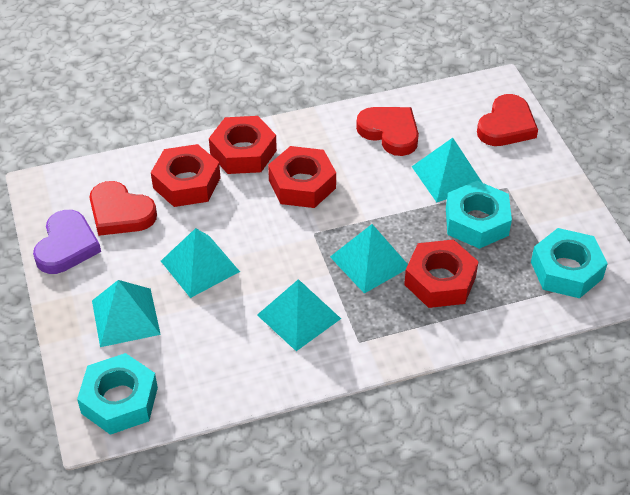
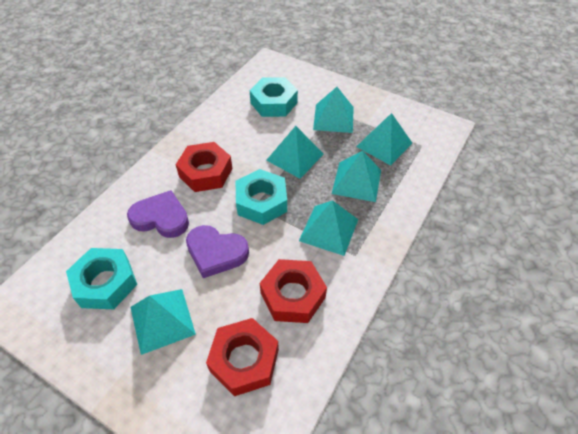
purple heart: 1 -> 2
red heart: 3 -> 0
red nut: 4 -> 3
turquoise pyramid: 5 -> 6

